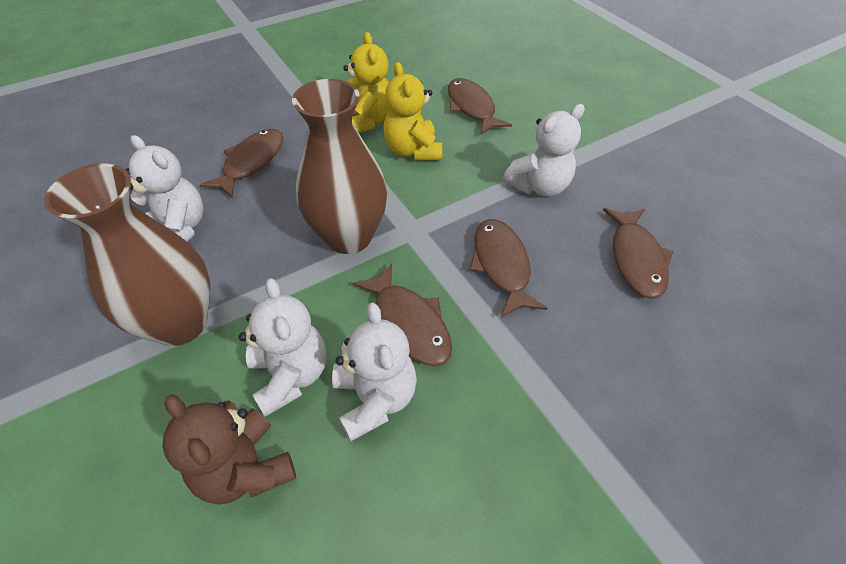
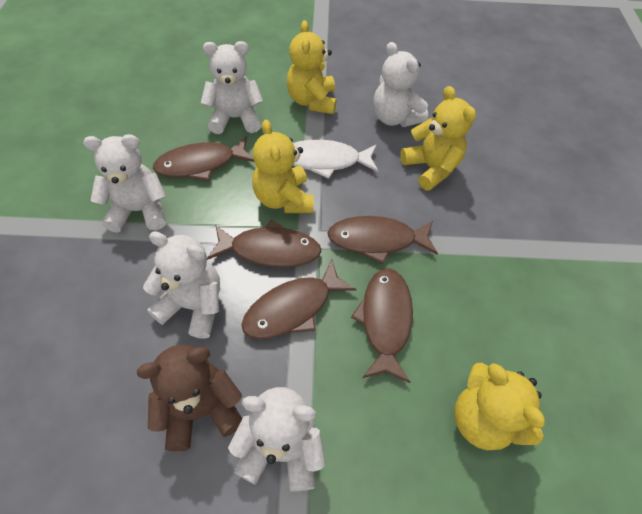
brown vase: 2 -> 0
white fish: 0 -> 1
white teddy bear: 4 -> 5
yellow teddy bear: 2 -> 4

